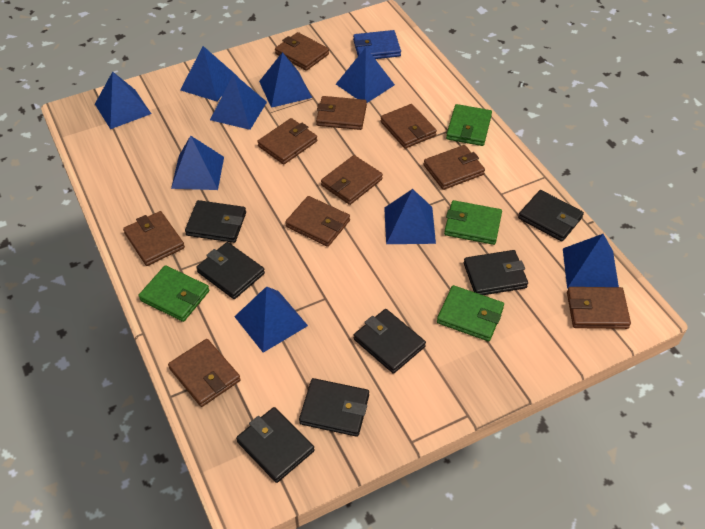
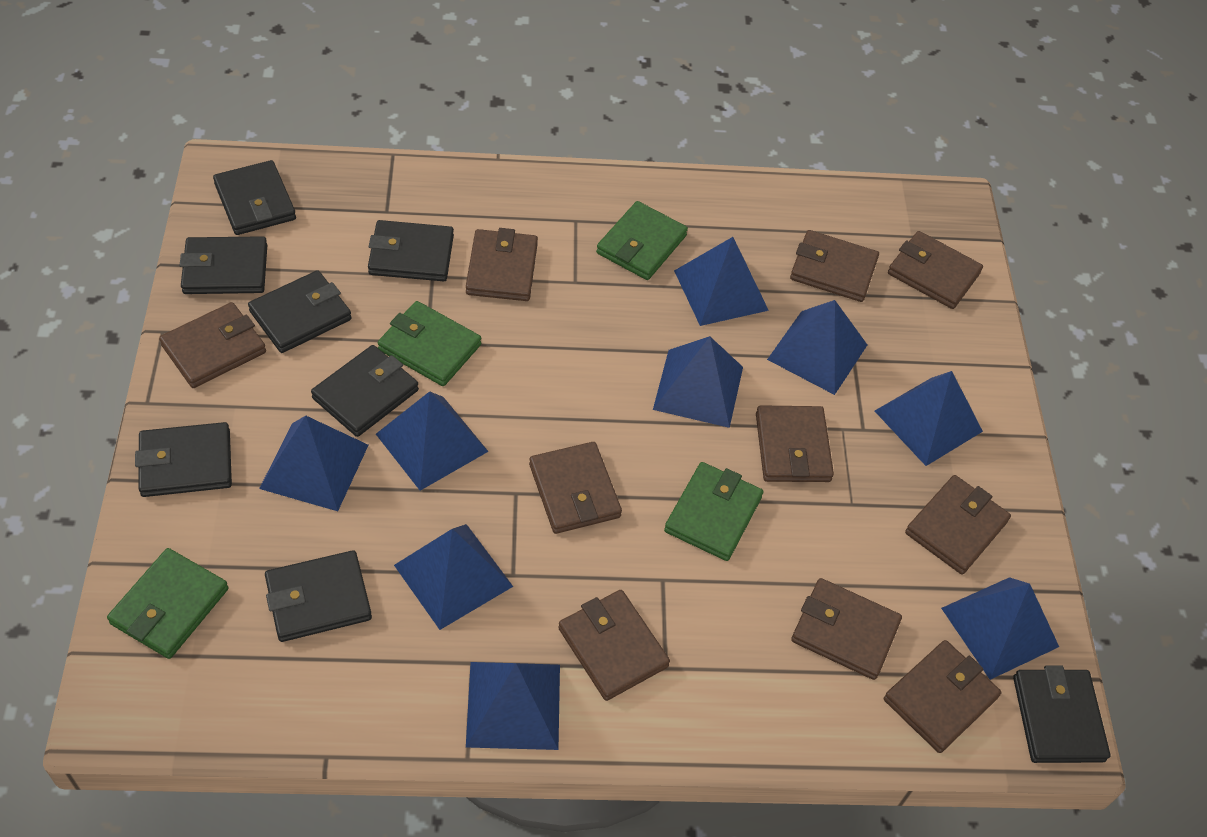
black wallet: 7 -> 8
blue wallet: 1 -> 0

